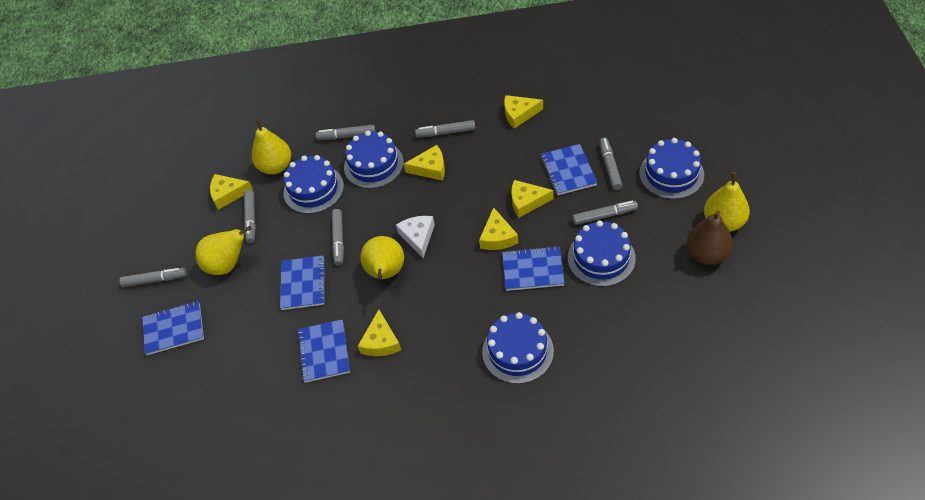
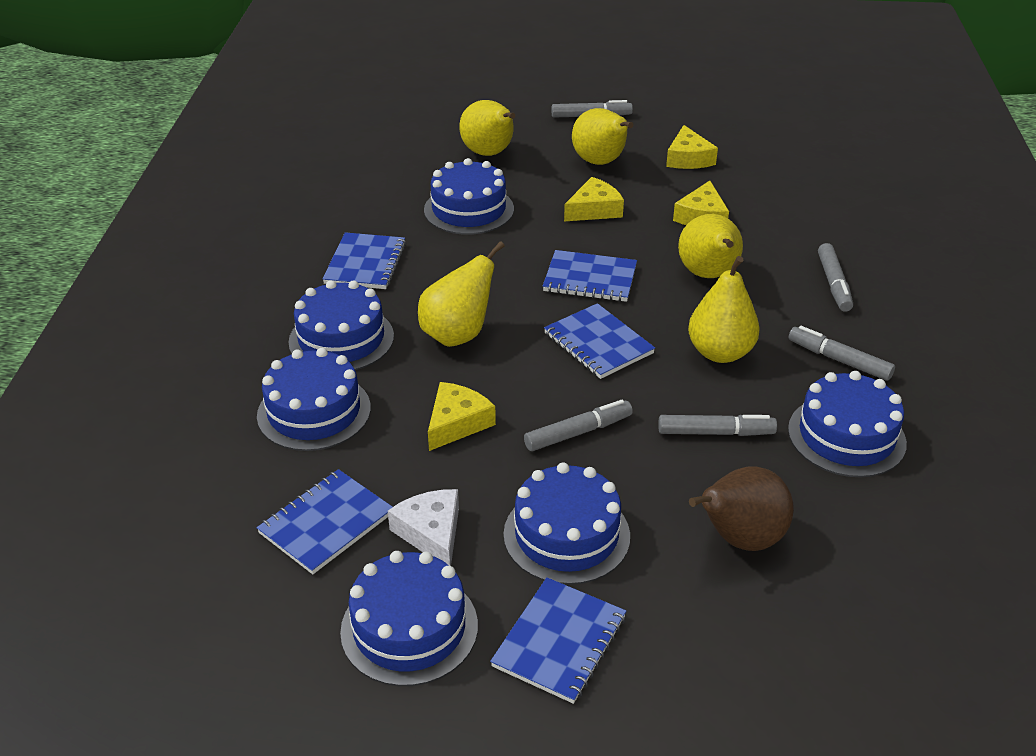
blue cake: 5 -> 6
grey marker: 7 -> 5
yellow cheese: 6 -> 4
yellow pear: 4 -> 5

